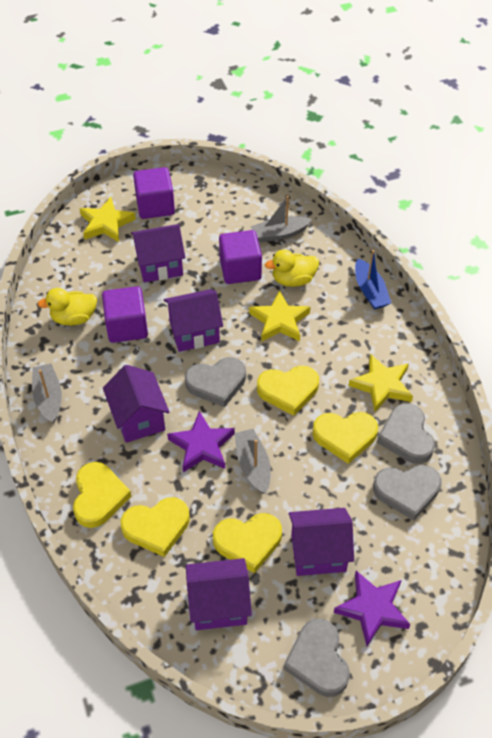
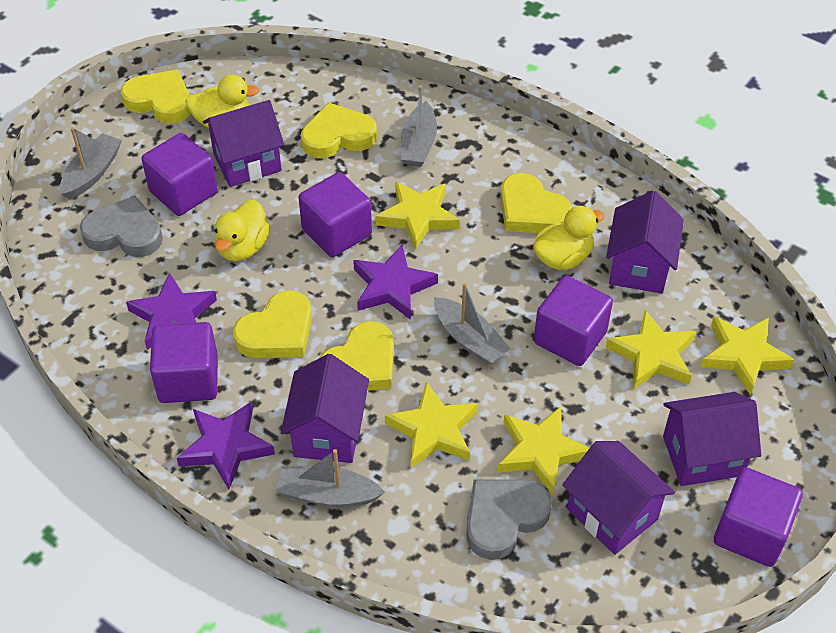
blue boat: 1 -> 0
grey boat: 3 -> 4
grey heart: 4 -> 2
purple cube: 3 -> 5
purple star: 2 -> 3
yellow duck: 2 -> 3
yellow star: 3 -> 5

